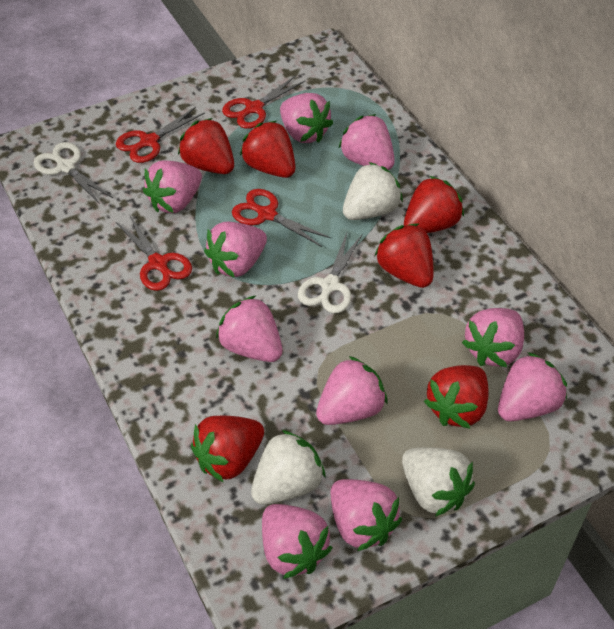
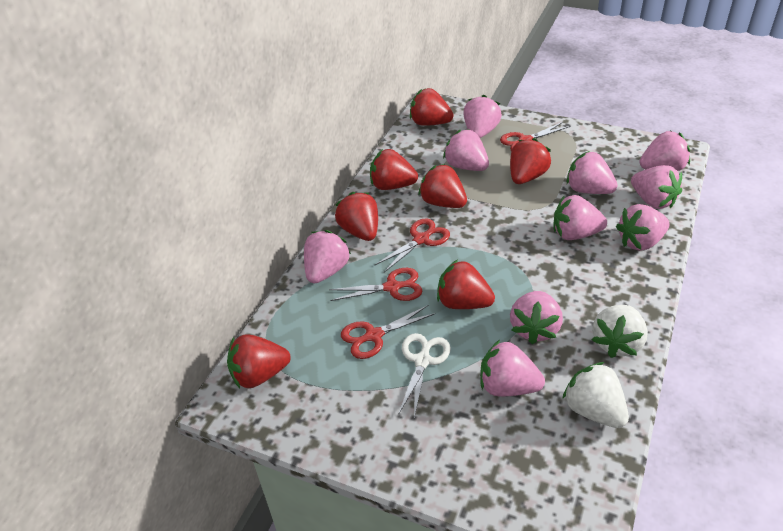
red strawberry: 6 -> 7
white scissors: 2 -> 1
white strawberry: 3 -> 2

